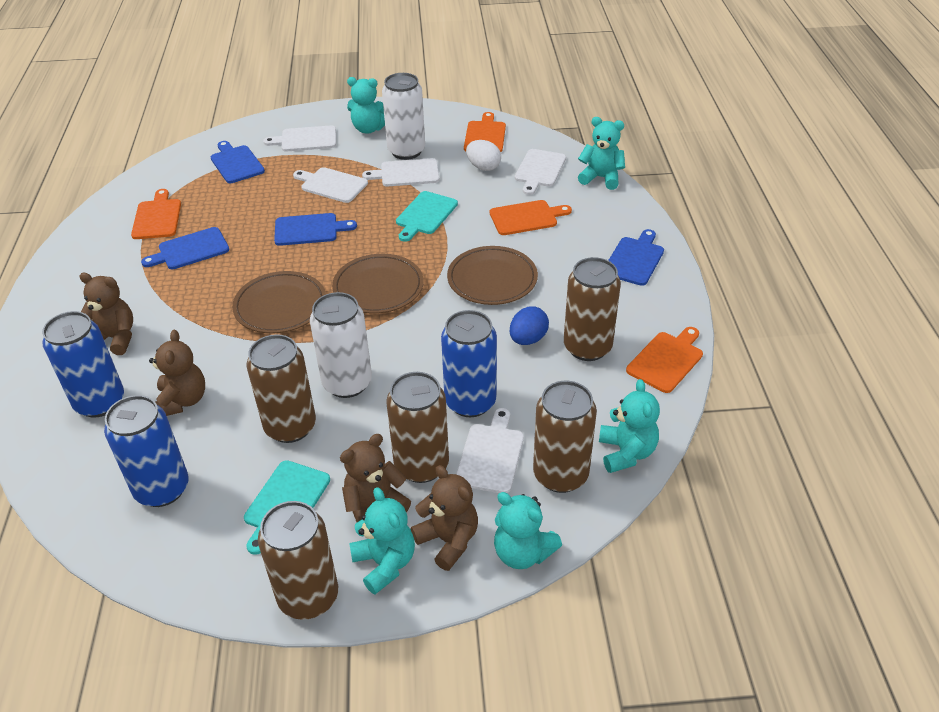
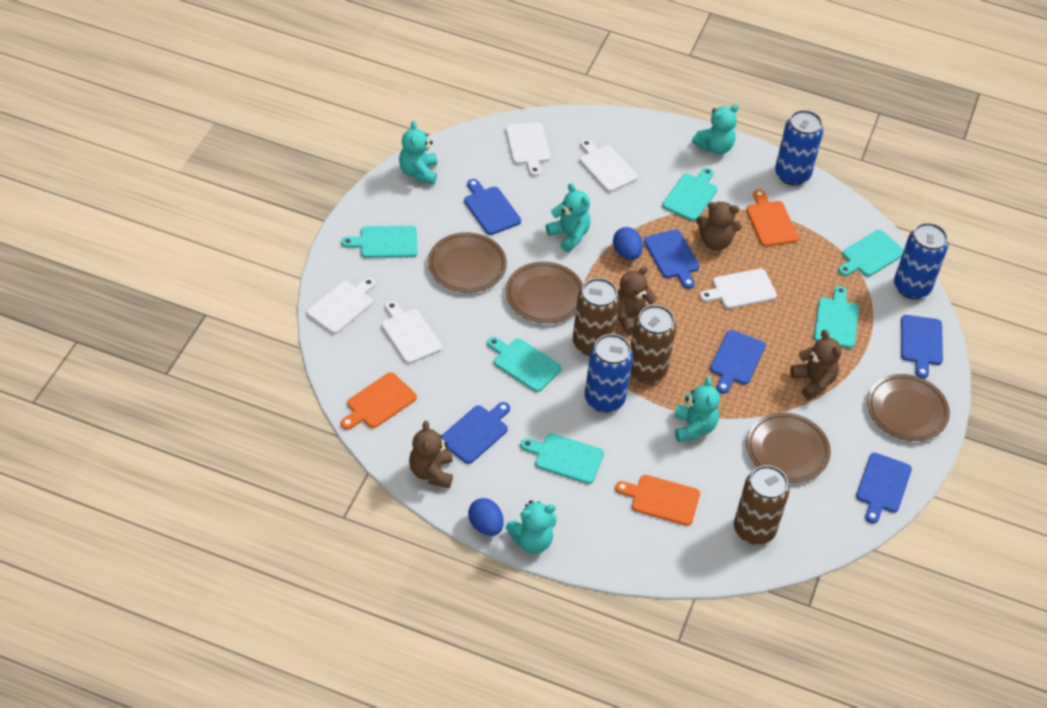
blue cutting board: 4 -> 6
blue egg: 1 -> 2
brown can: 5 -> 3
brown plate: 3 -> 4
orange cutting board: 4 -> 3
turquoise cutting board: 2 -> 6
white can: 2 -> 0
white egg: 1 -> 0

